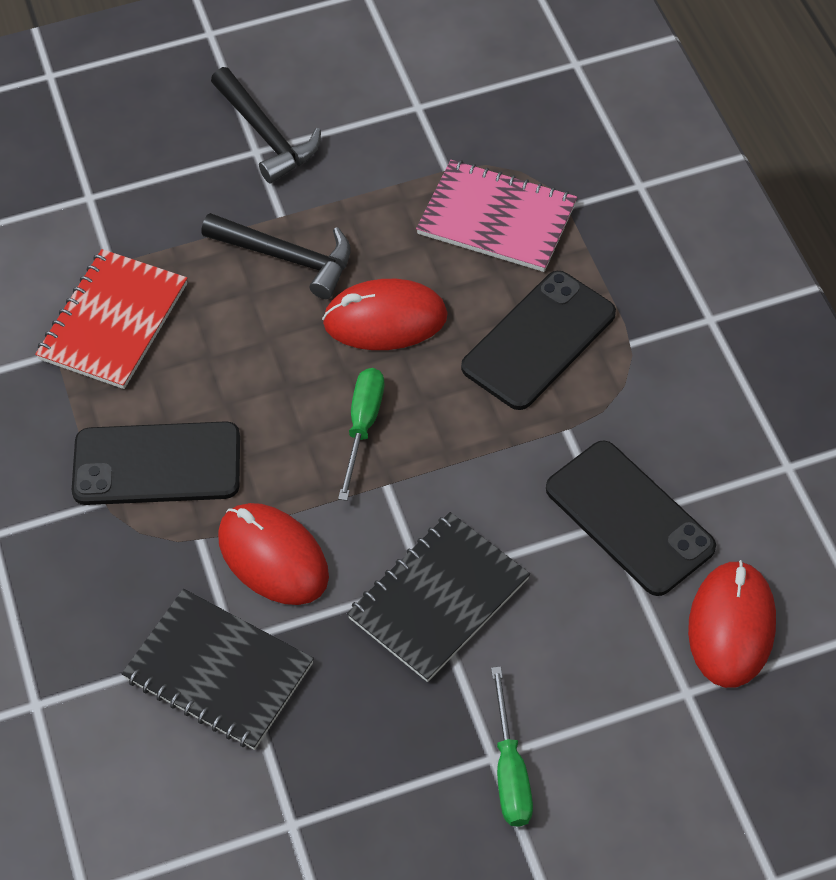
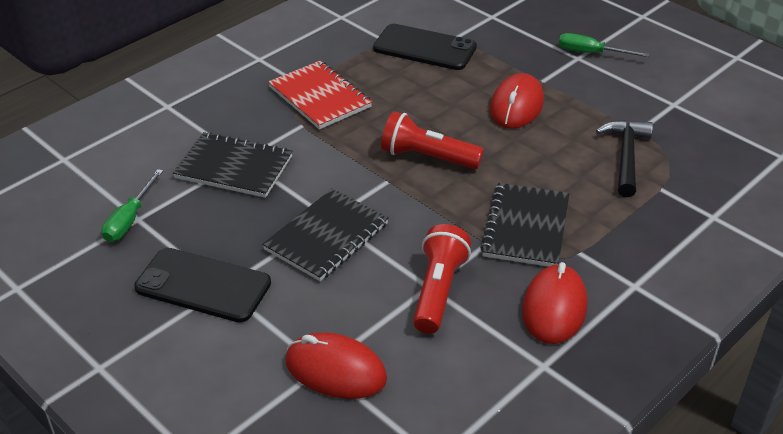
black hammer: 2 -> 1
black notebook: 2 -> 3
black phone: 3 -> 2
pink notebook: 1 -> 0
red flashlight: 0 -> 2

